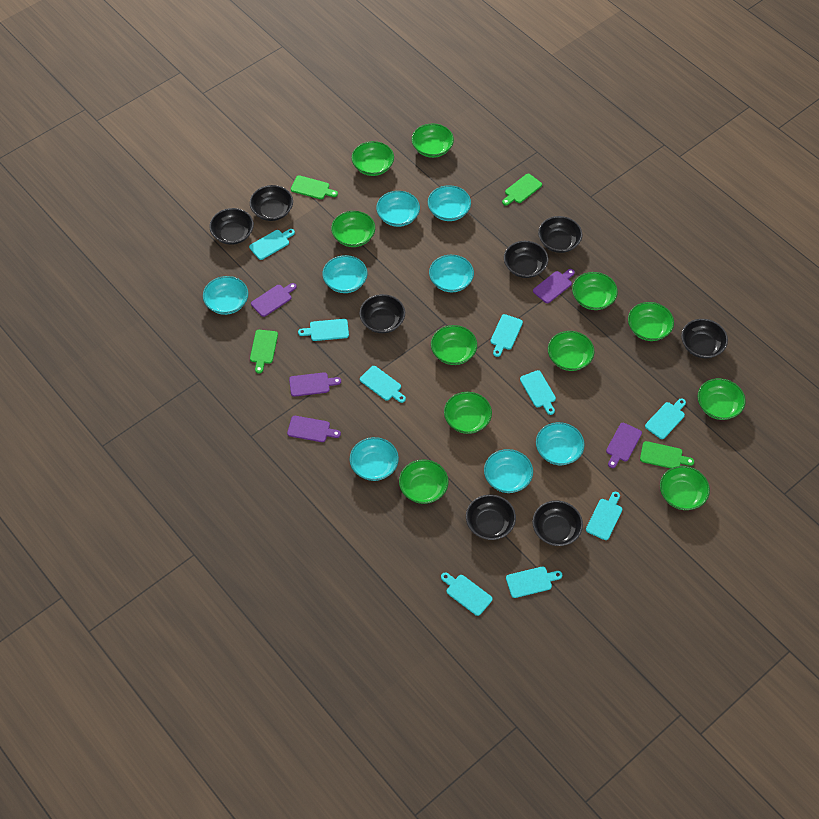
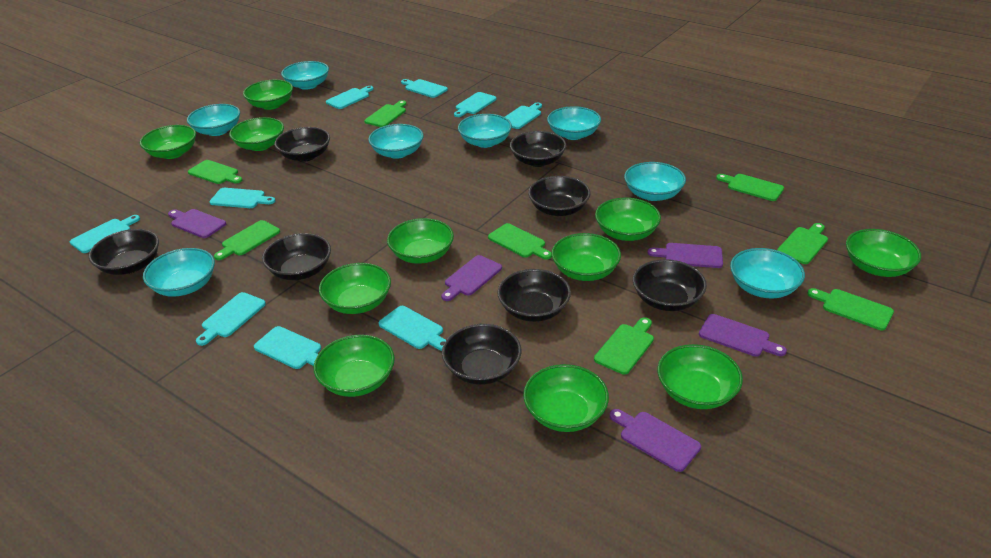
green cutting board: 4 -> 8

